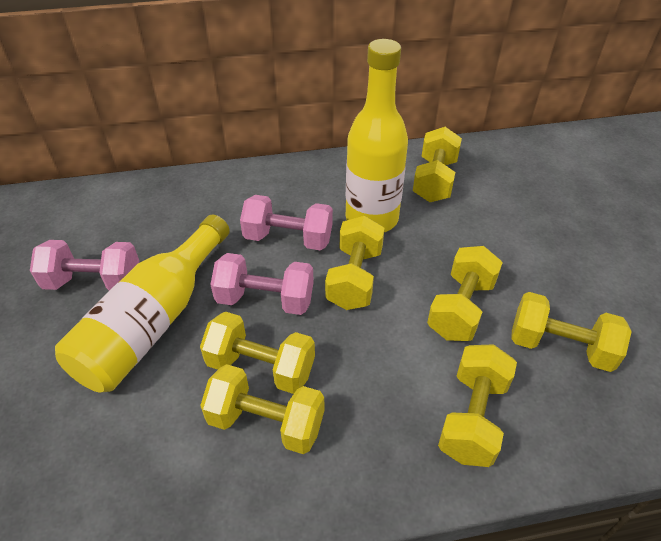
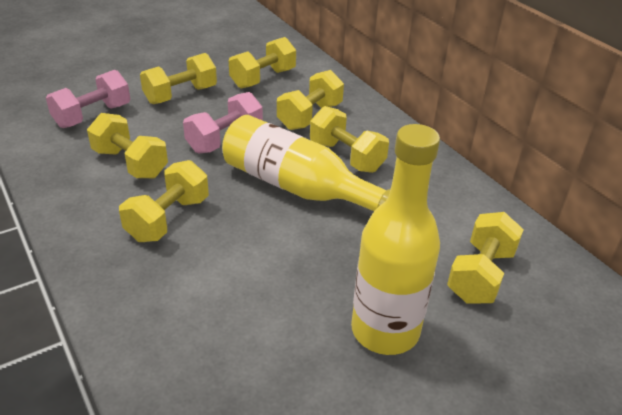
pink dumbbell: 3 -> 2

